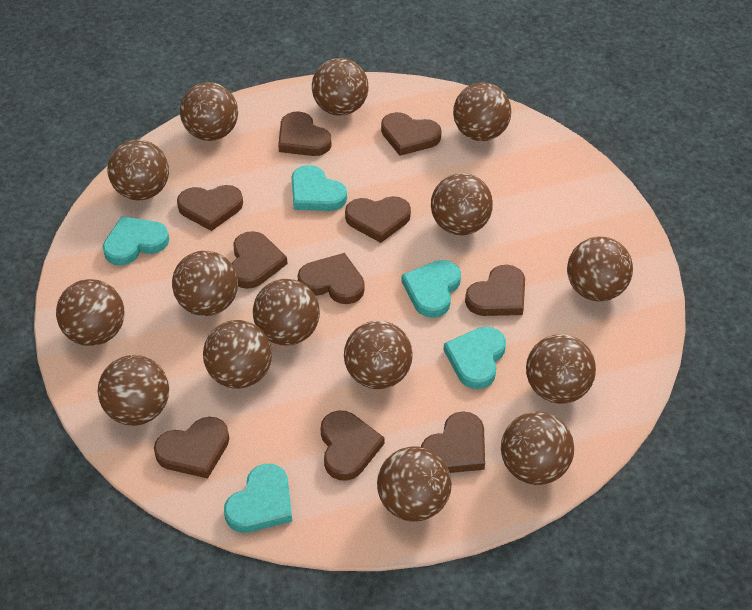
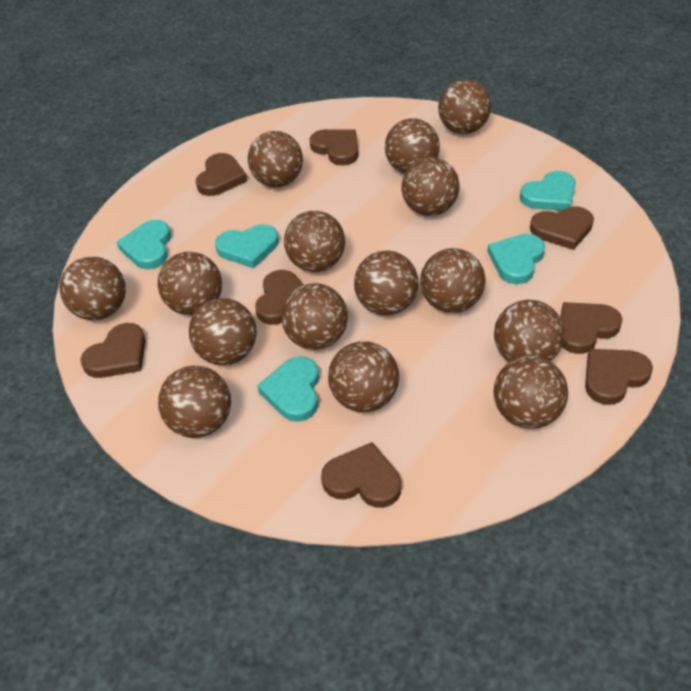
brown heart: 10 -> 8

